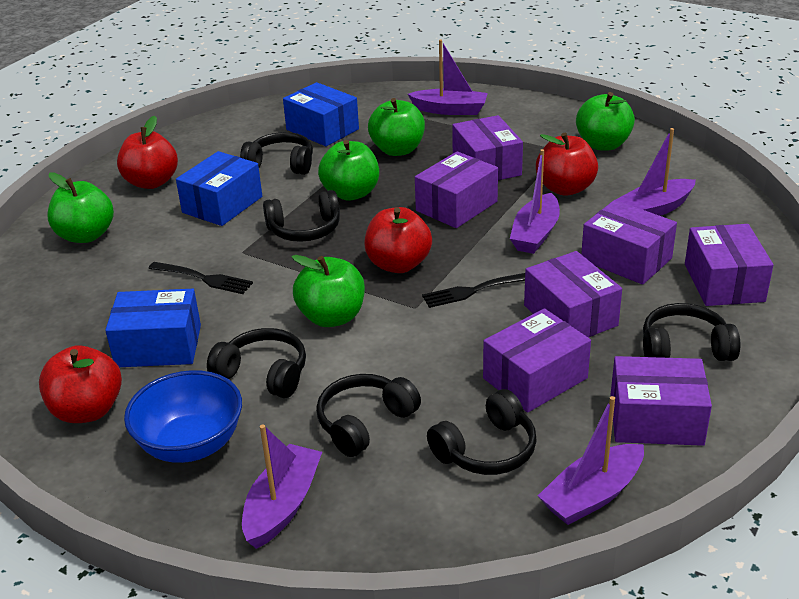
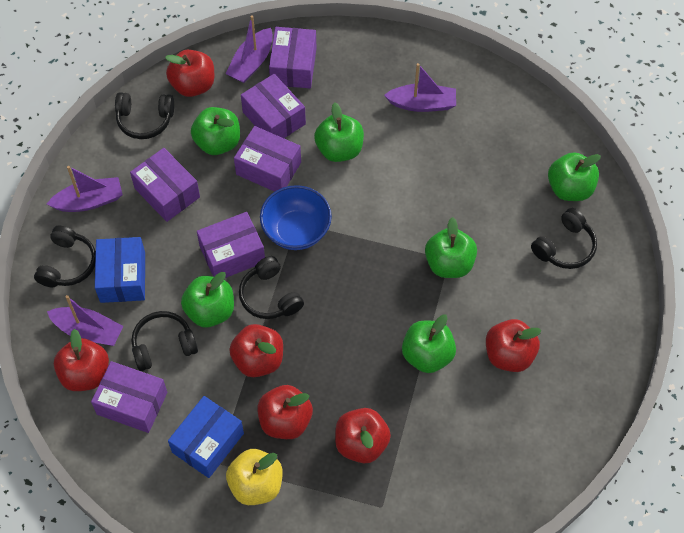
black fork: 2 -> 0
black headphones: 6 -> 5
blue box: 3 -> 2
green apple: 5 -> 6
purple boat: 5 -> 4
purple box: 7 -> 6
red apple: 4 -> 6
yellow apple: 0 -> 1

